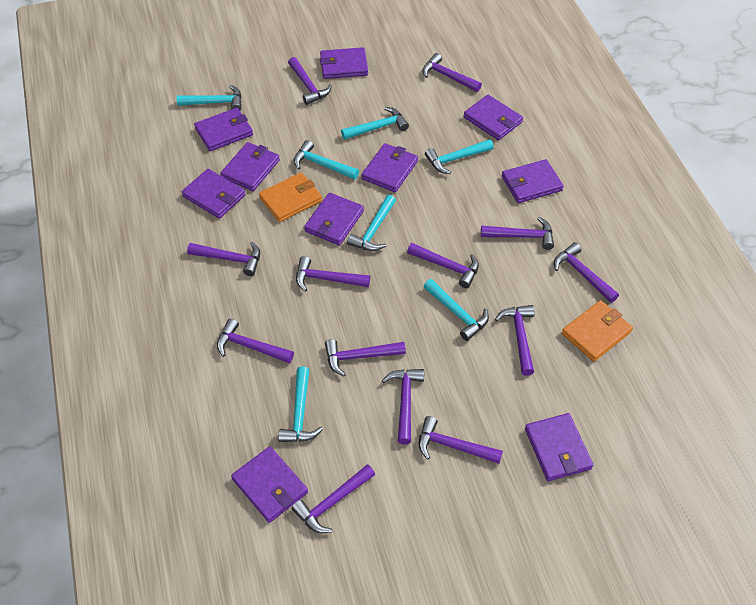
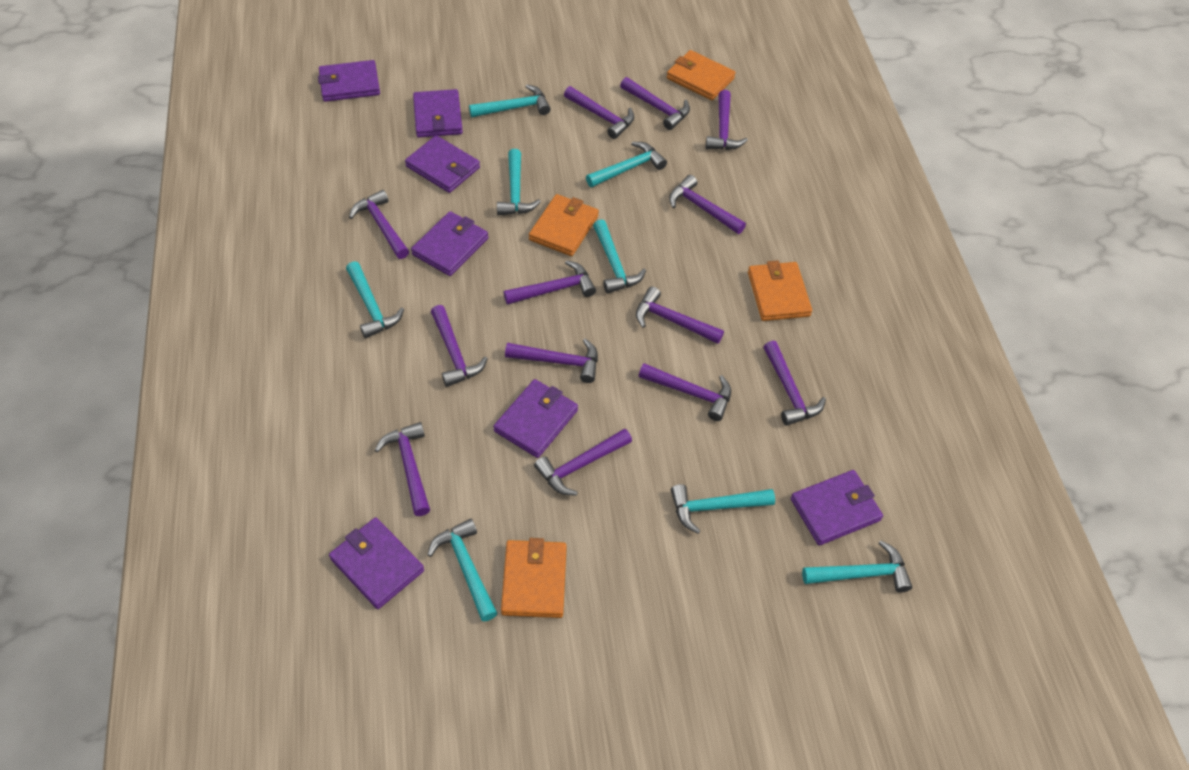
orange wallet: 2 -> 4
purple wallet: 10 -> 7
turquoise hammer: 7 -> 8

